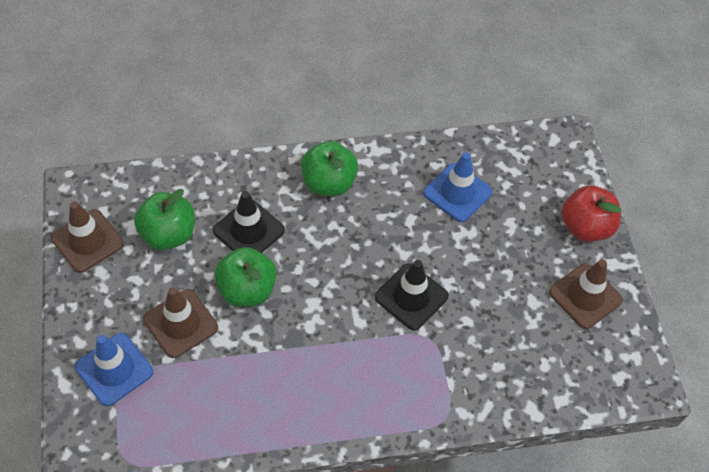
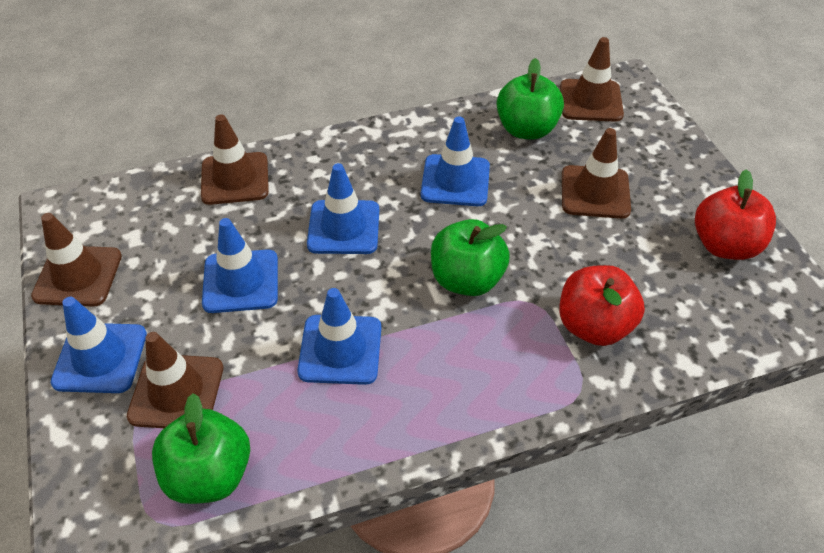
black traffic cone: 2 -> 0
blue traffic cone: 2 -> 5
brown traffic cone: 3 -> 5
red apple: 1 -> 2

